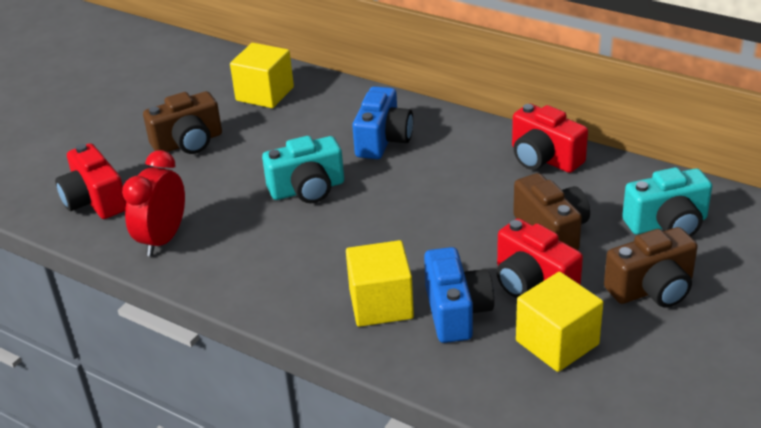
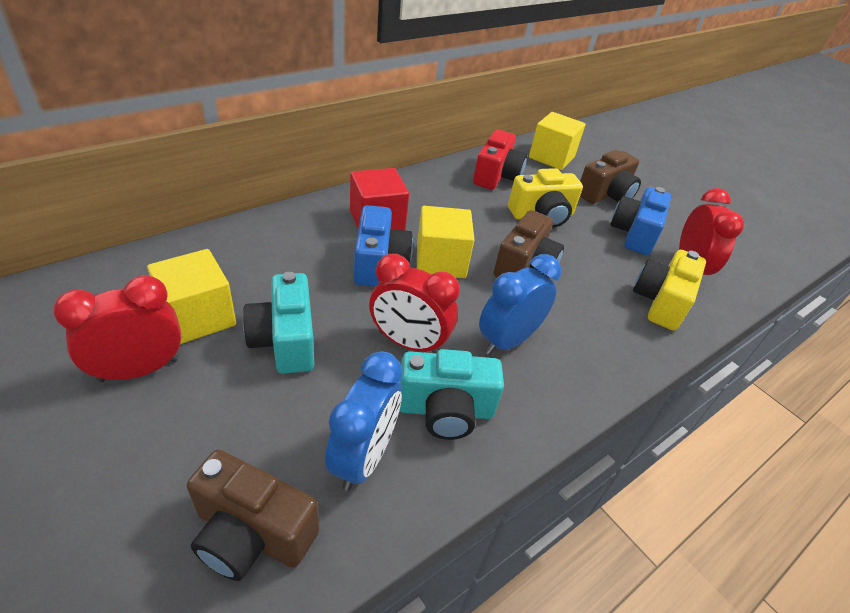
blue clock: 0 -> 2
red camera: 3 -> 1
red clock: 1 -> 3
red cube: 0 -> 1
yellow camera: 0 -> 2

